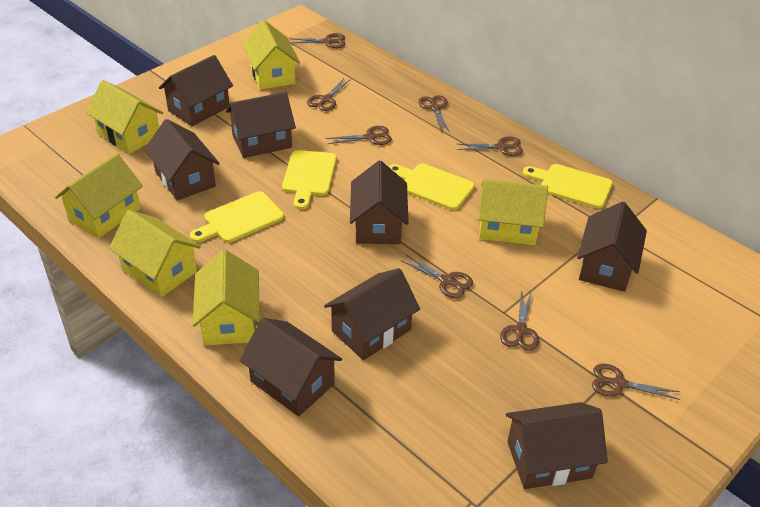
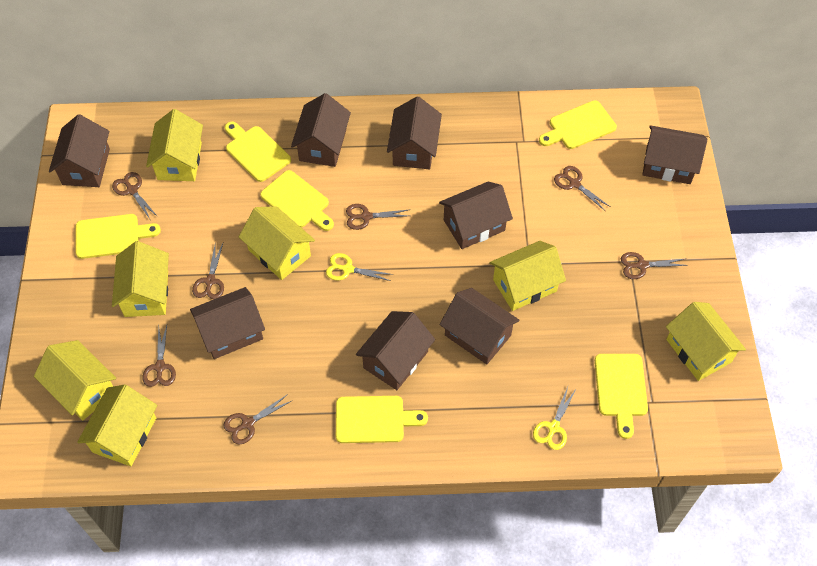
brown scissors: 8 -> 7
yellow cutting board: 4 -> 6
yellow house: 6 -> 7
yellow scissors: 0 -> 2

